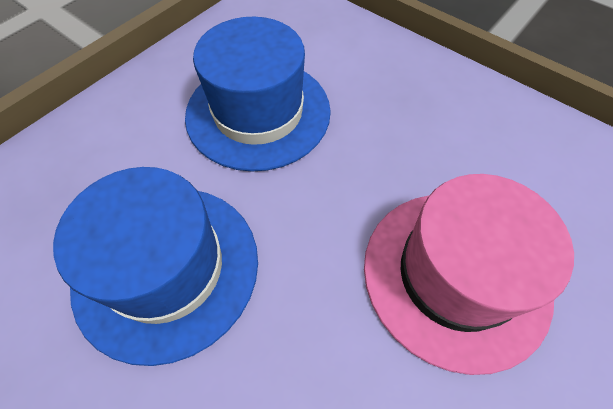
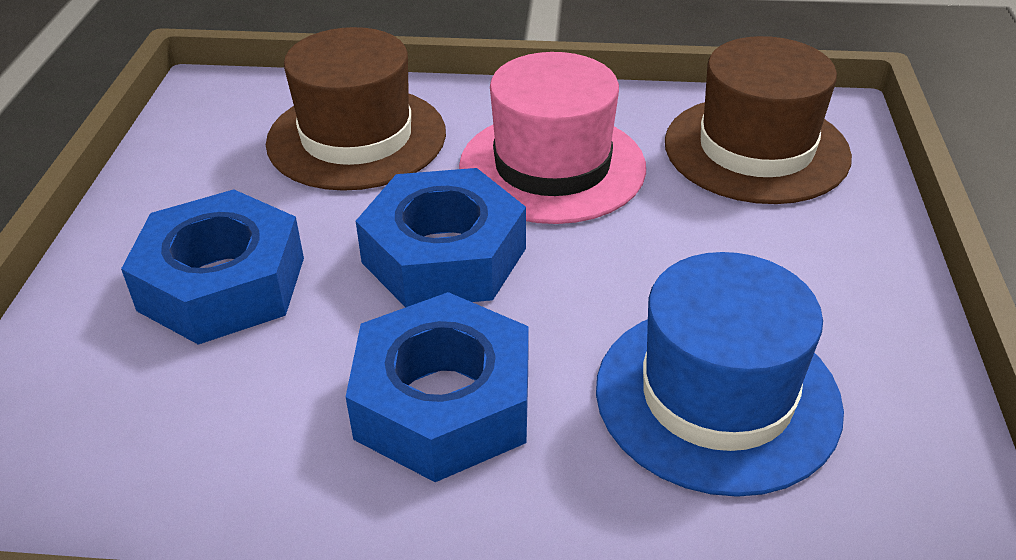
blue hat: 2 -> 1
blue nut: 0 -> 3
brown hat: 0 -> 2

